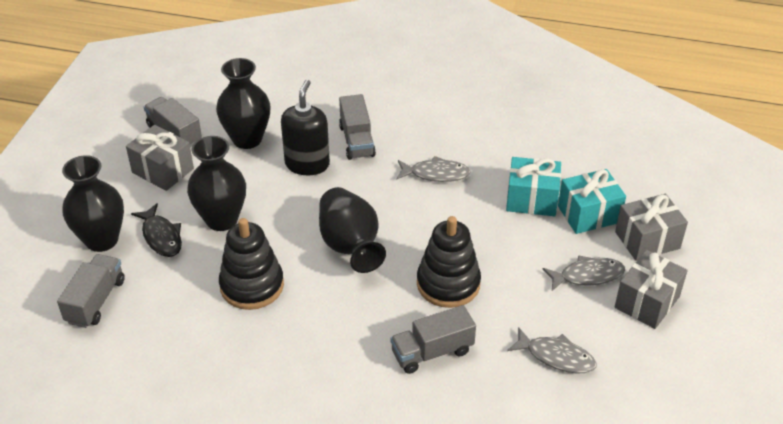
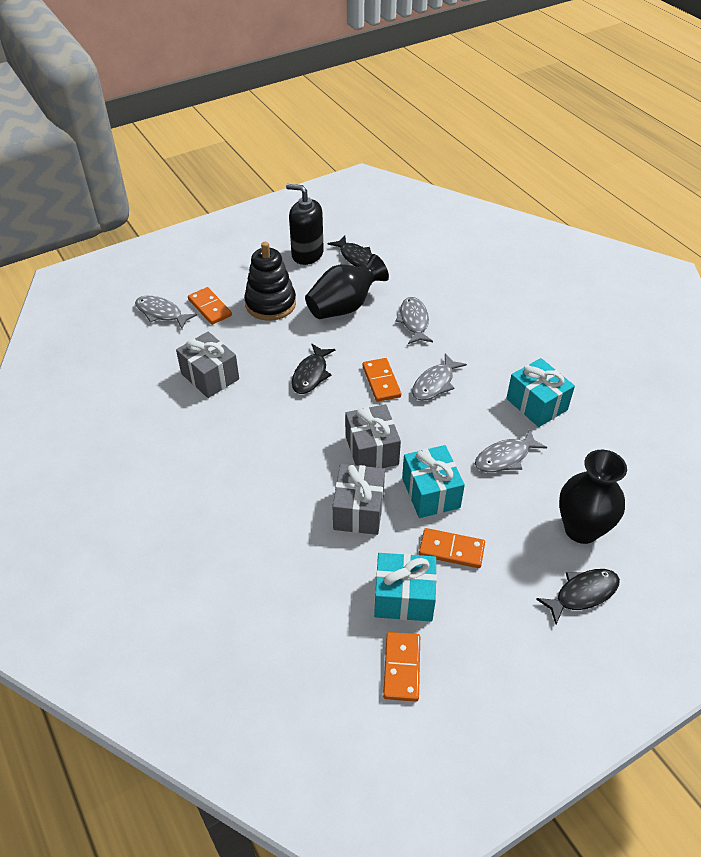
black fish: 1 -> 3
black stacking toy: 2 -> 1
black vase: 4 -> 2
grey fish: 3 -> 4
grey truck: 4 -> 0
orange domino: 0 -> 4
turquoise gift: 2 -> 3

